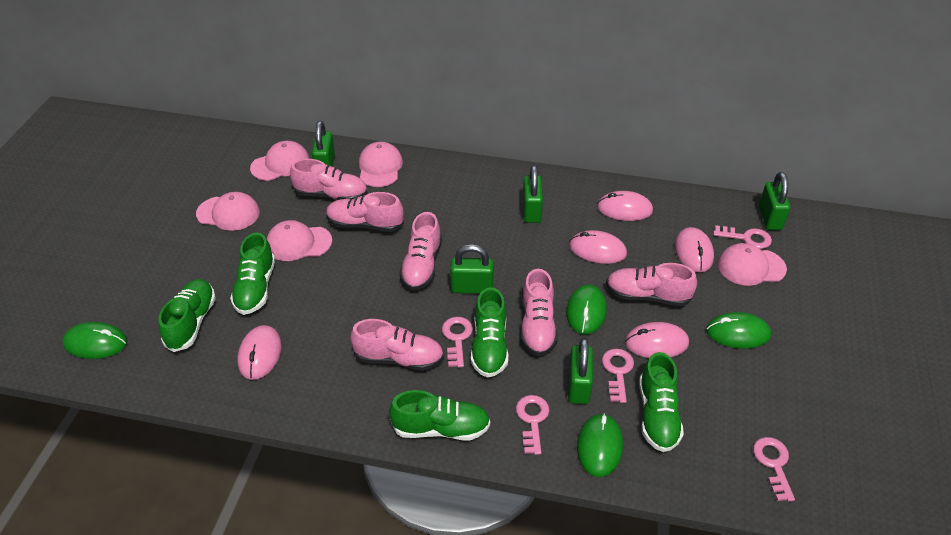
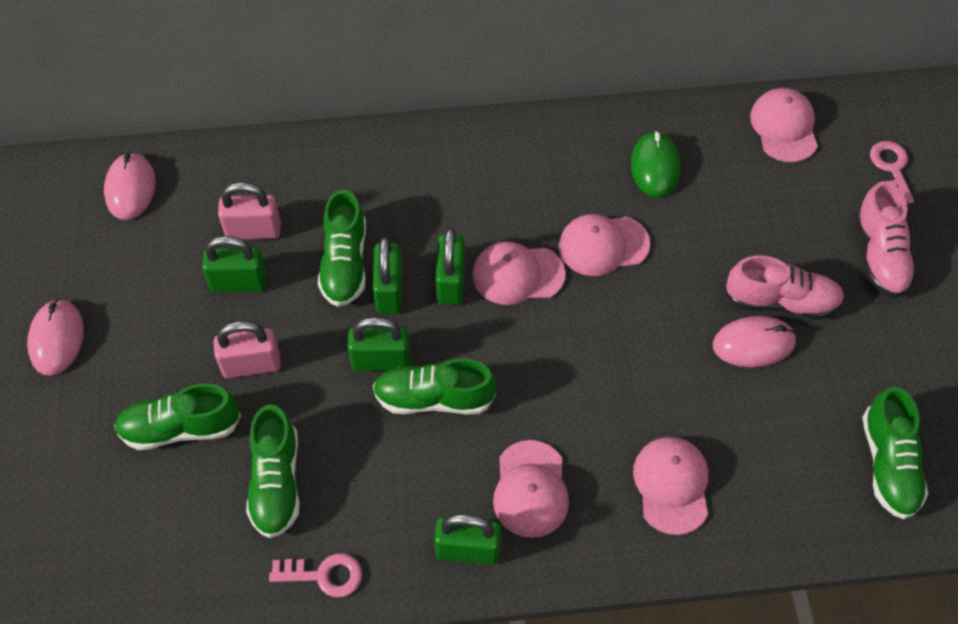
green mouse: 4 -> 1
pink key: 5 -> 2
pink mouse: 5 -> 3
pink padlock: 0 -> 2
pink shoe: 6 -> 2

